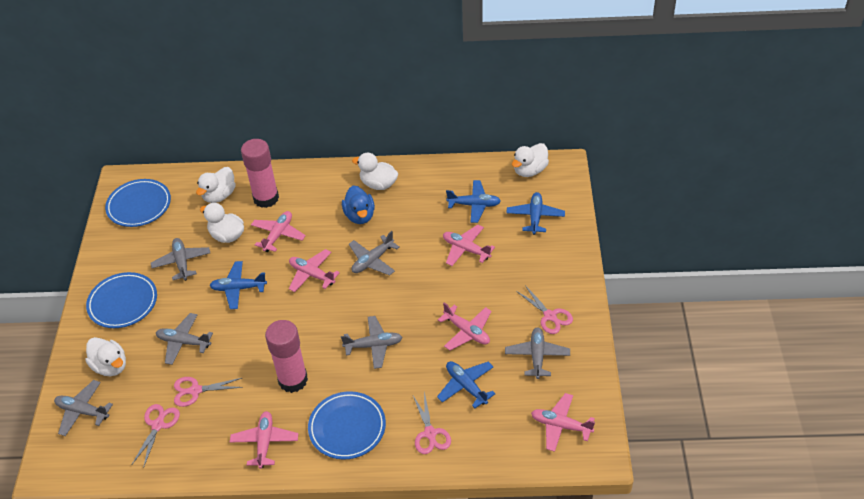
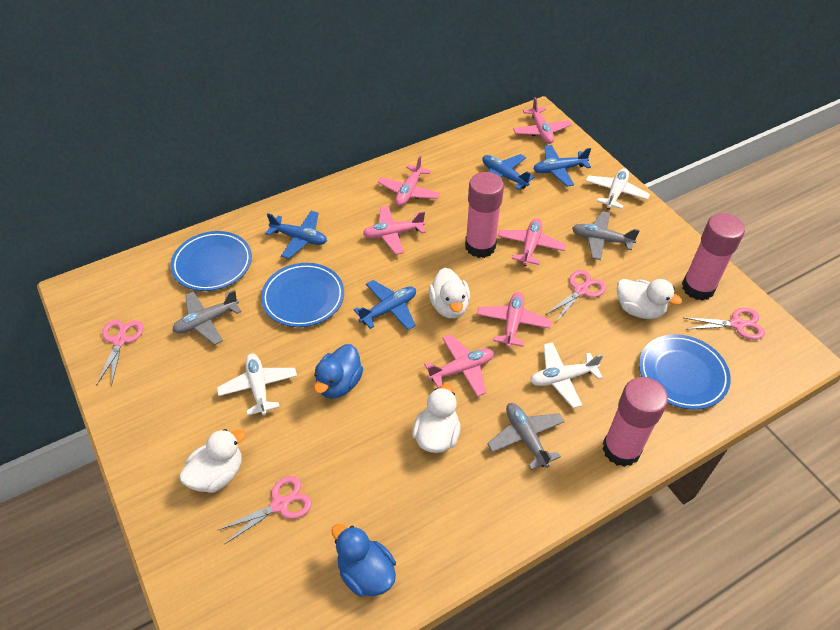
blue duck: 1 -> 2
grey plane: 6 -> 3
pink glue stick: 2 -> 3
white duck: 5 -> 4
white plane: 0 -> 3

